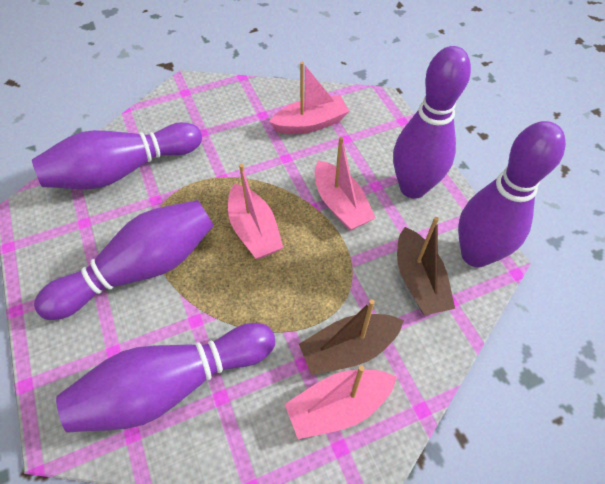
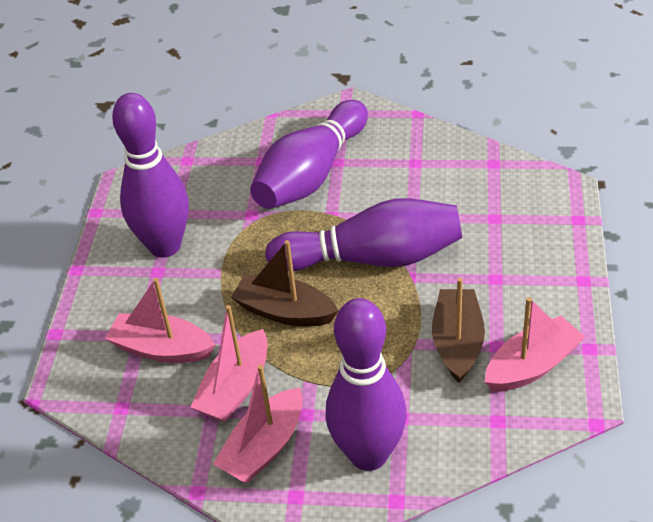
purple bowling pin: 5 -> 4

